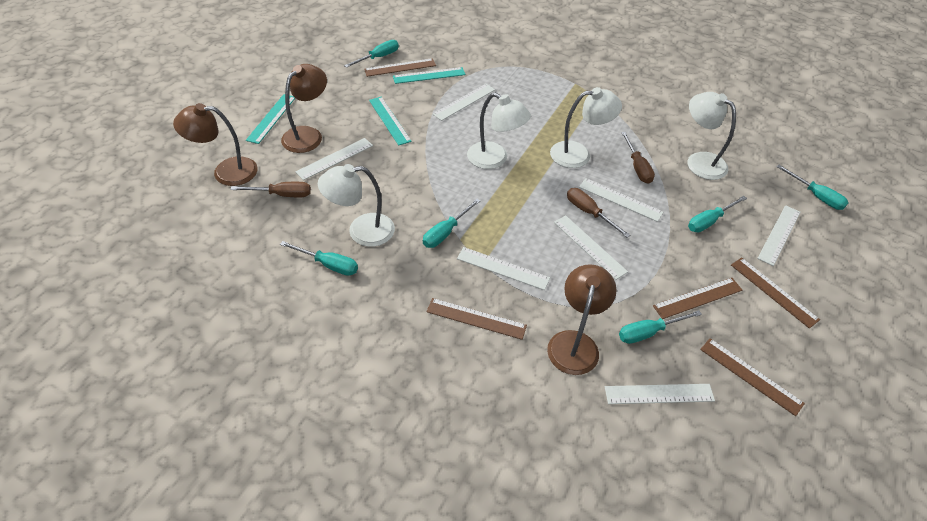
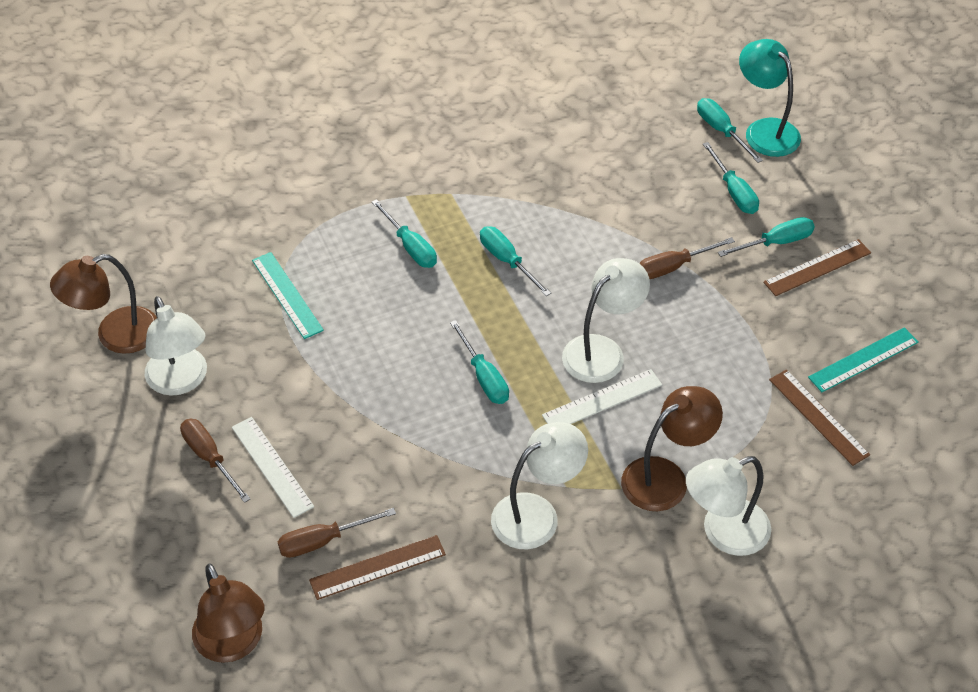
brown ruler: 5 -> 3
turquoise lamp: 0 -> 1
turquoise ruler: 3 -> 2
white ruler: 7 -> 2

